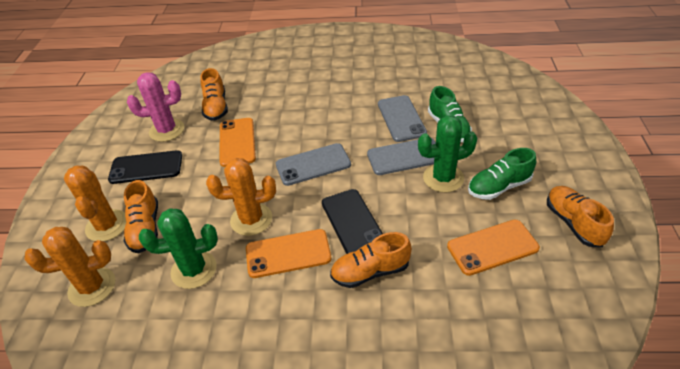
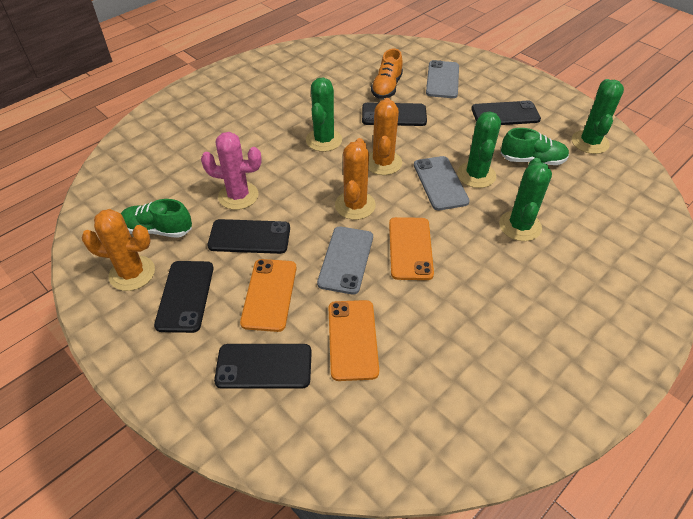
black phone: 2 -> 5
green cactus: 2 -> 4
orange shoe: 4 -> 1

